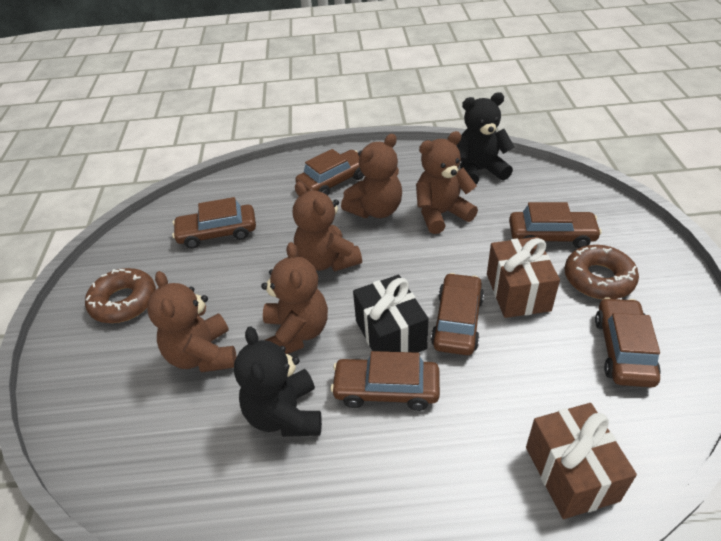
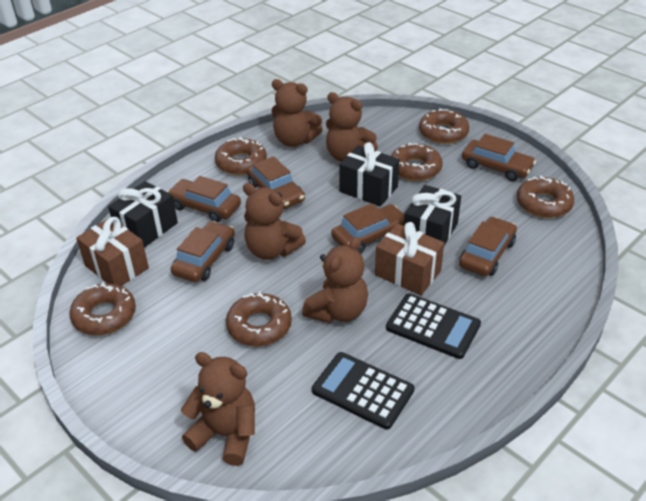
black calculator: 0 -> 2
black gift: 1 -> 3
black teddy bear: 2 -> 0
brown donut: 2 -> 6

